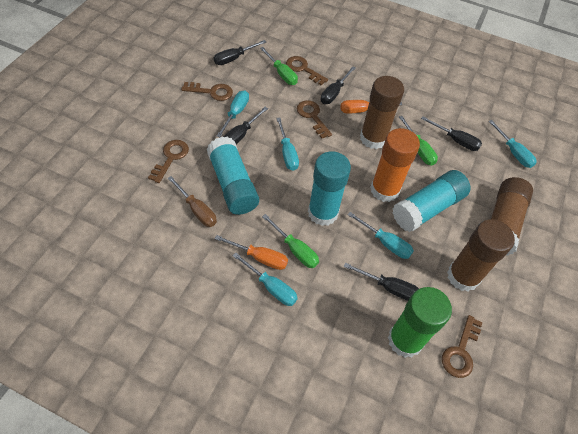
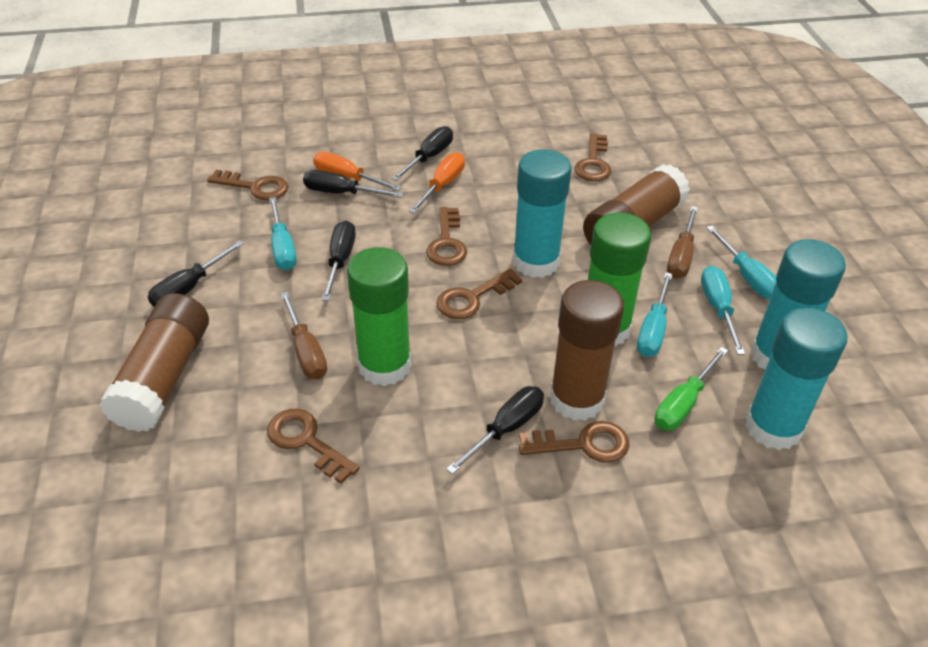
brown key: 5 -> 6
brown screwdriver: 1 -> 2
green glue stick: 1 -> 2
green screwdriver: 3 -> 1
orange glue stick: 1 -> 0
turquoise screwdriver: 5 -> 4

